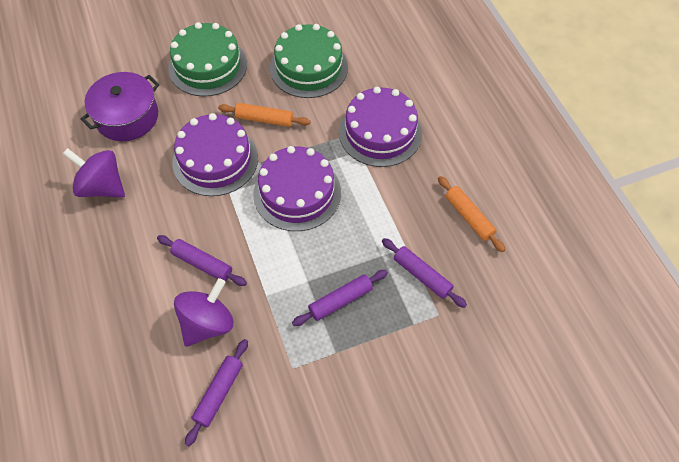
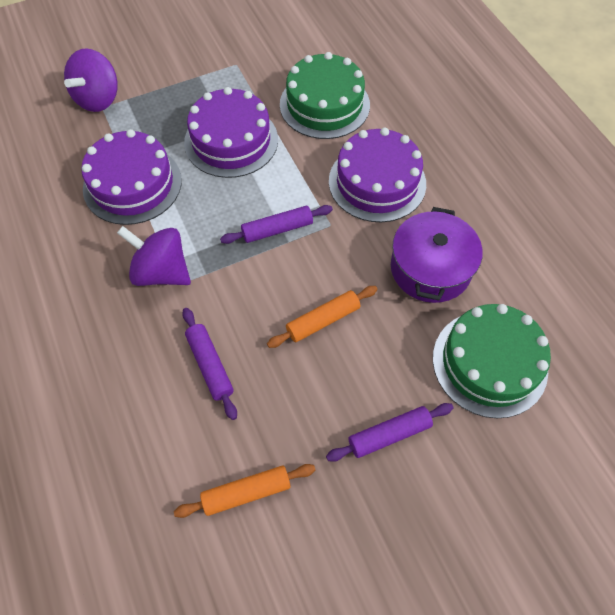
purple rolling pin: 4 -> 3

